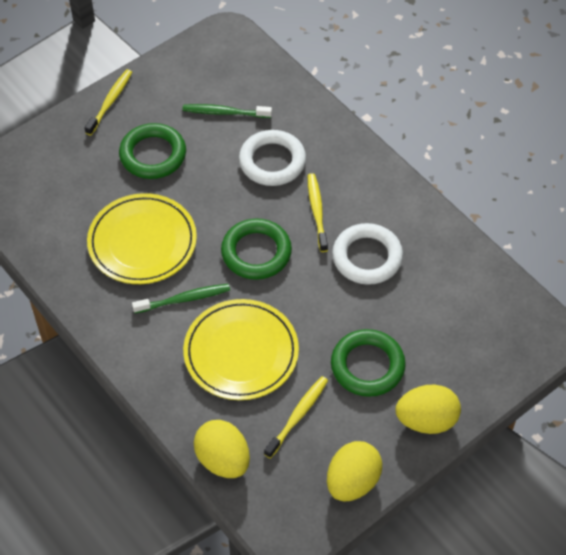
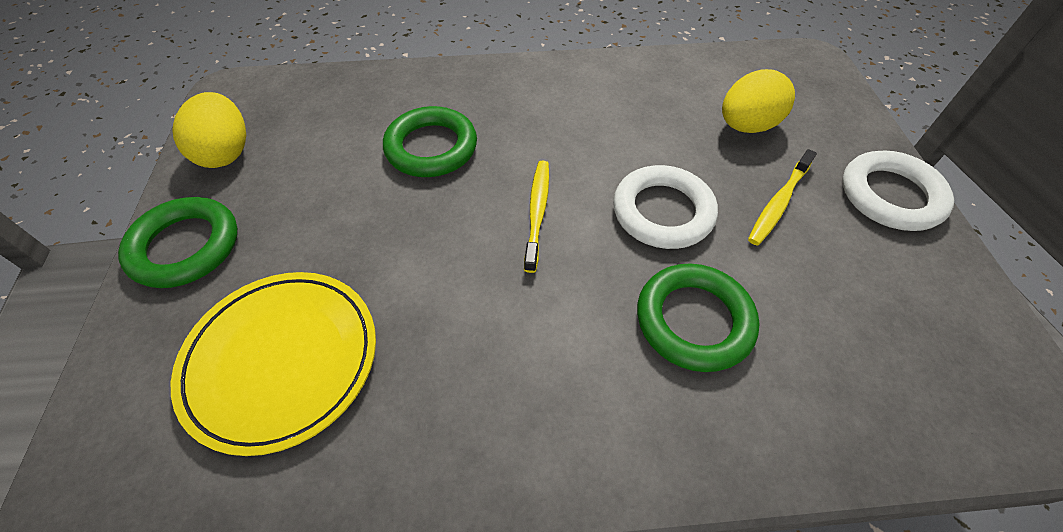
green toothbrush: 2 -> 0
yellow egg: 3 -> 2
yellow plate: 2 -> 1
yellow toothbrush: 3 -> 2

